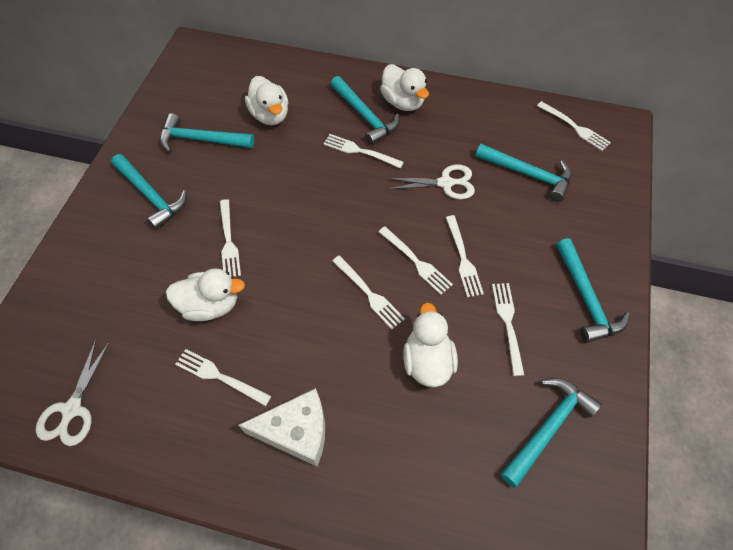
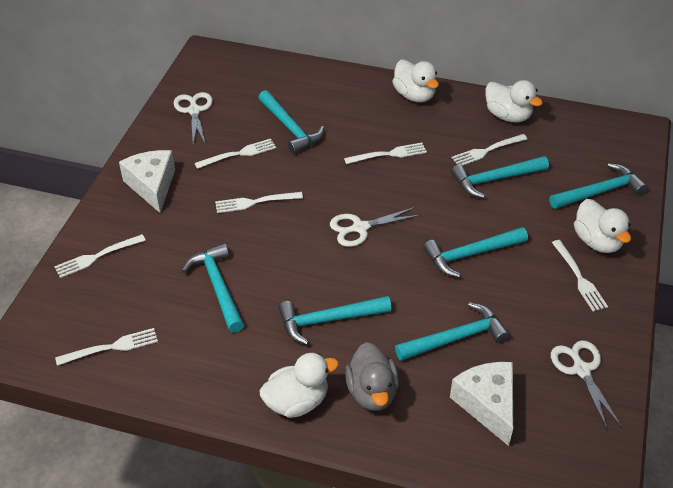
grey duck: 0 -> 1
turquoise hammer: 6 -> 7
white cheese: 1 -> 2
white fork: 8 -> 7
white scissors: 2 -> 3

